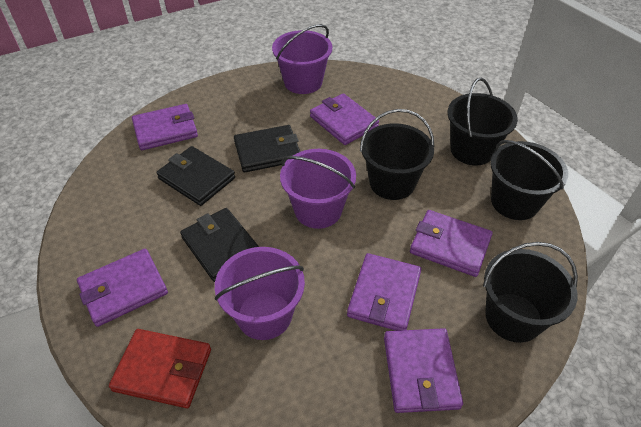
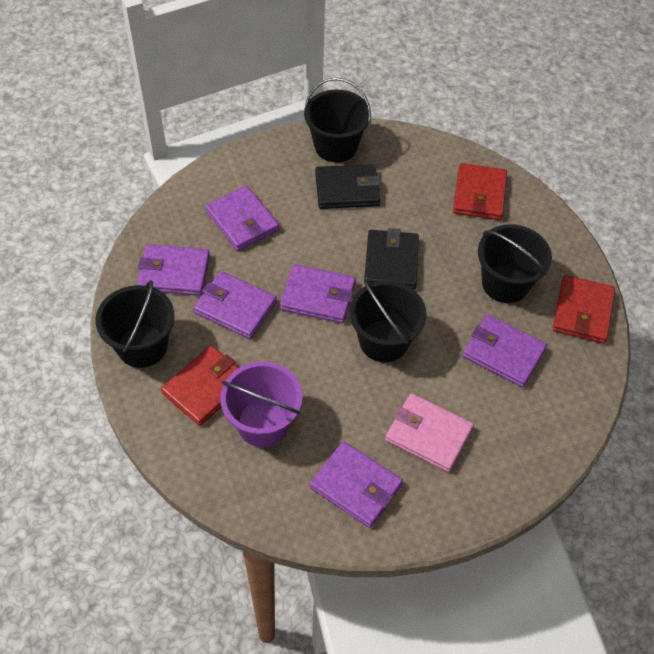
black wallet: 3 -> 2
pink wallet: 0 -> 1
purple bucket: 3 -> 1
red wallet: 1 -> 3

